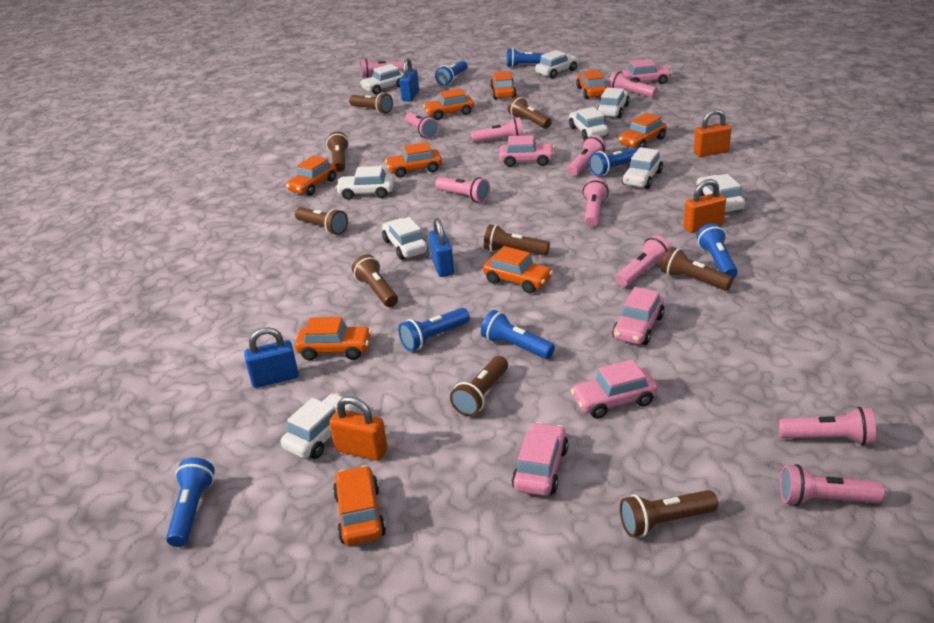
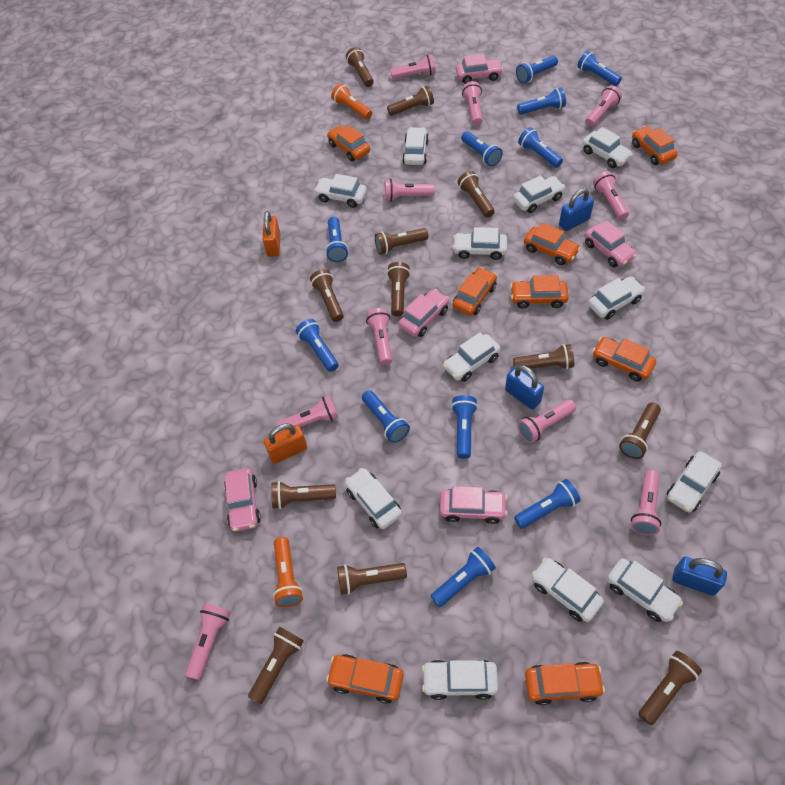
blue flashlight: 7 -> 11
brown flashlight: 9 -> 12
orange car: 9 -> 8
orange flashlight: 0 -> 2
orange padlock: 3 -> 2
white car: 9 -> 12

